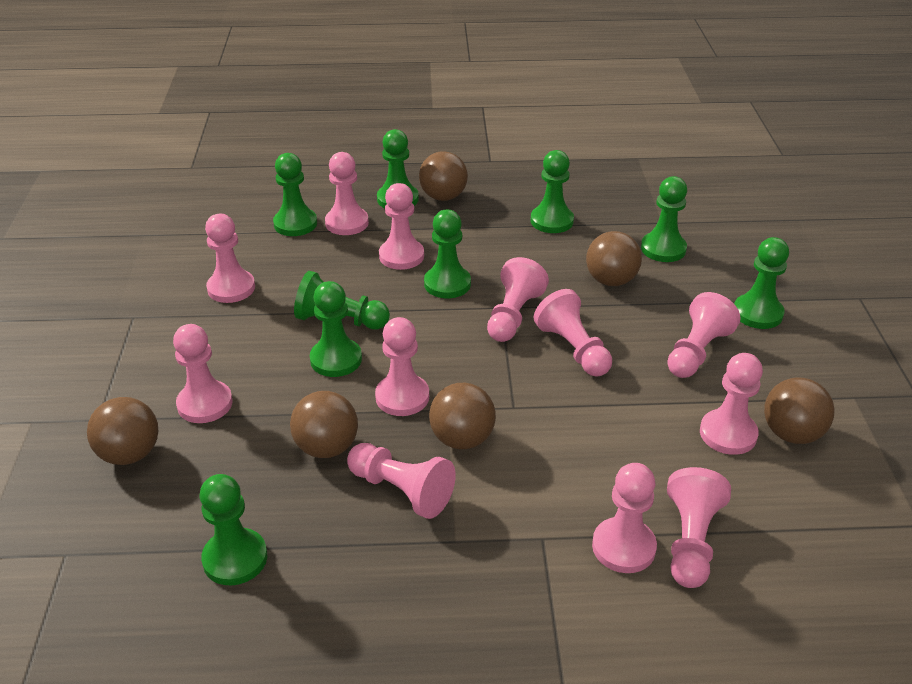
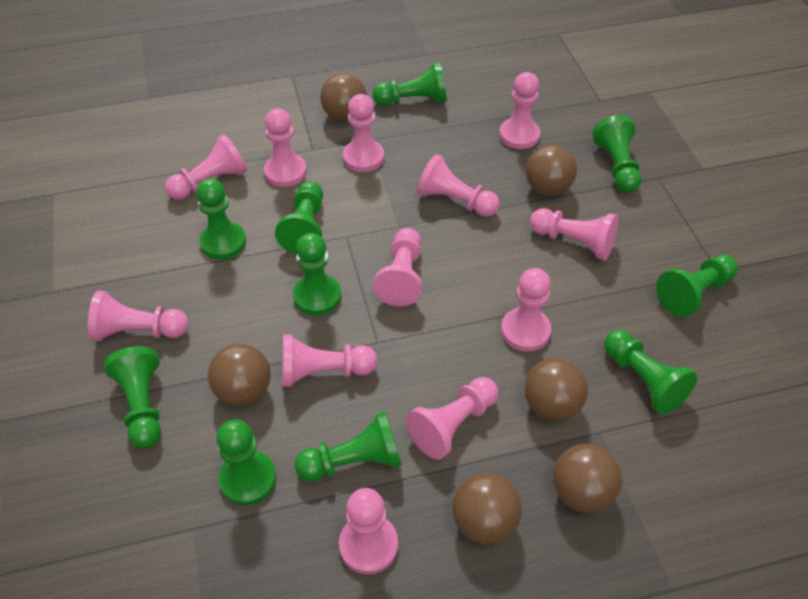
green pawn: 9 -> 10

